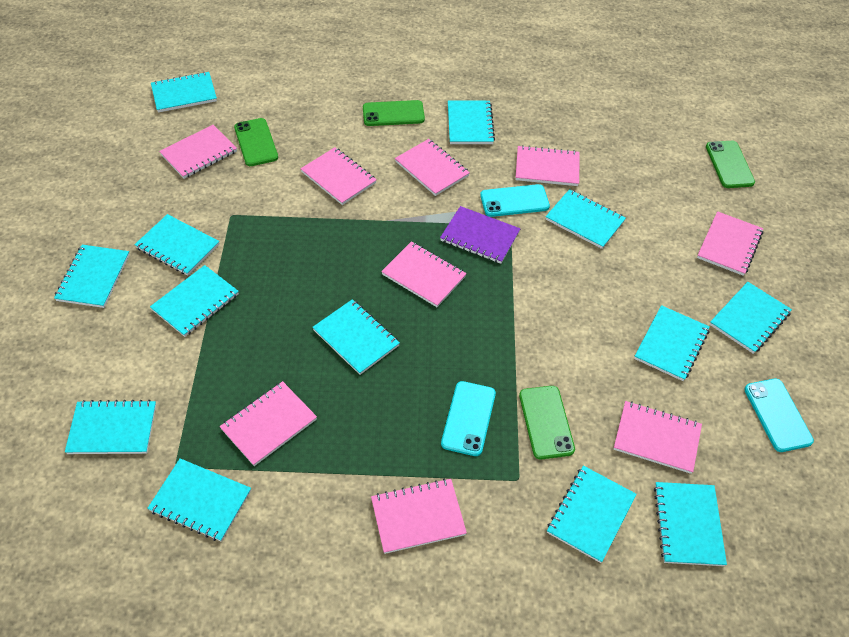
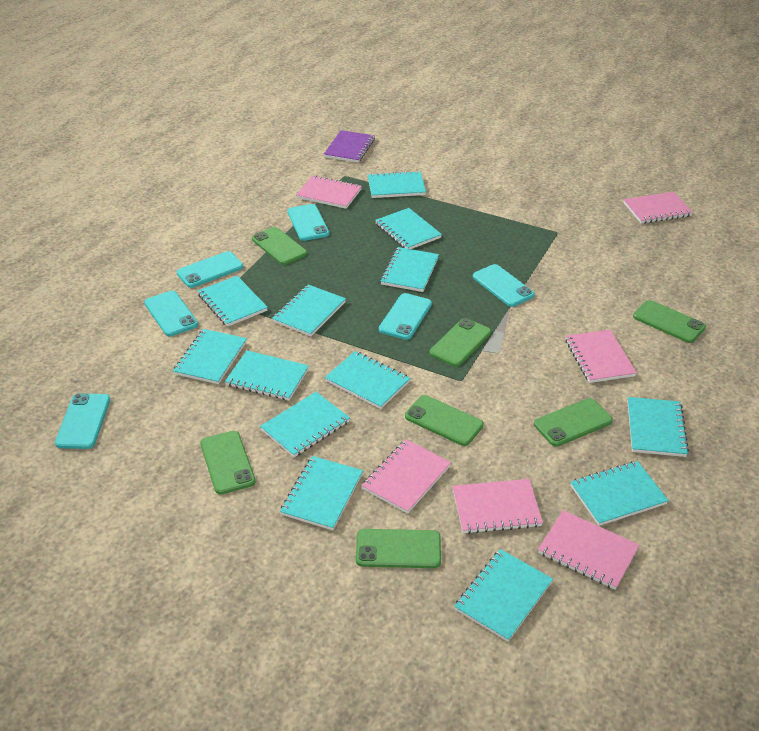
green phone: 4 -> 7
pink notebook: 9 -> 6
turquoise phone: 3 -> 6

